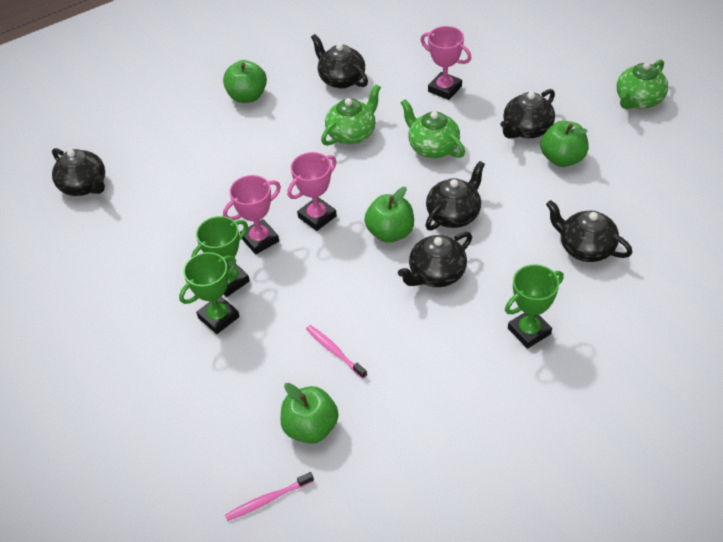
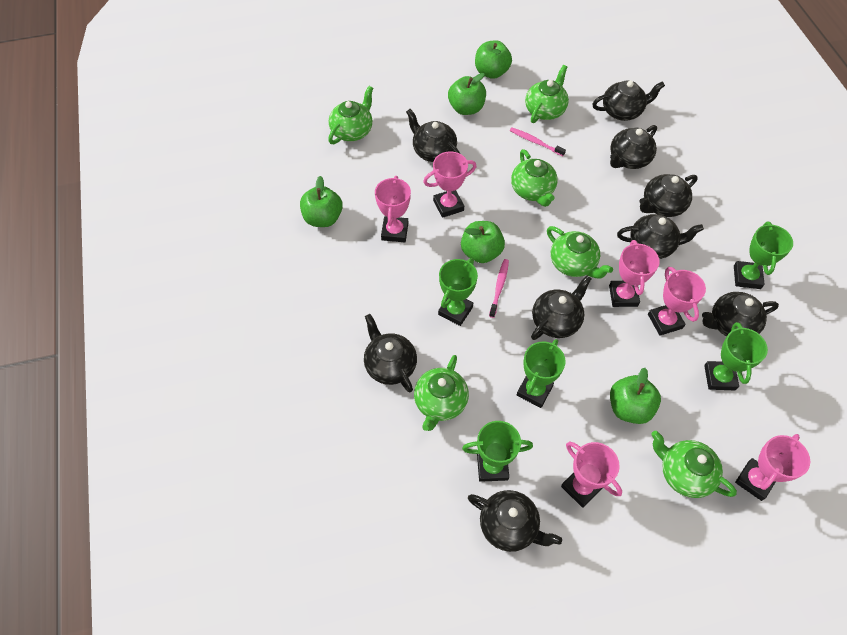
black teapot: 6 -> 9
green apple: 4 -> 5
green teapot: 3 -> 6
green trophy: 3 -> 5
pink trophy: 3 -> 6

